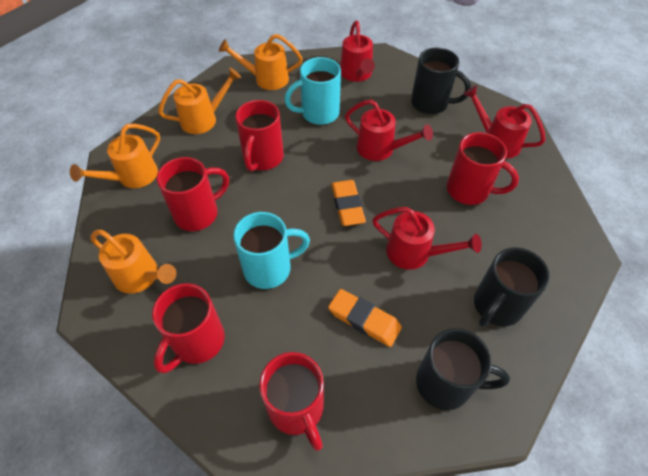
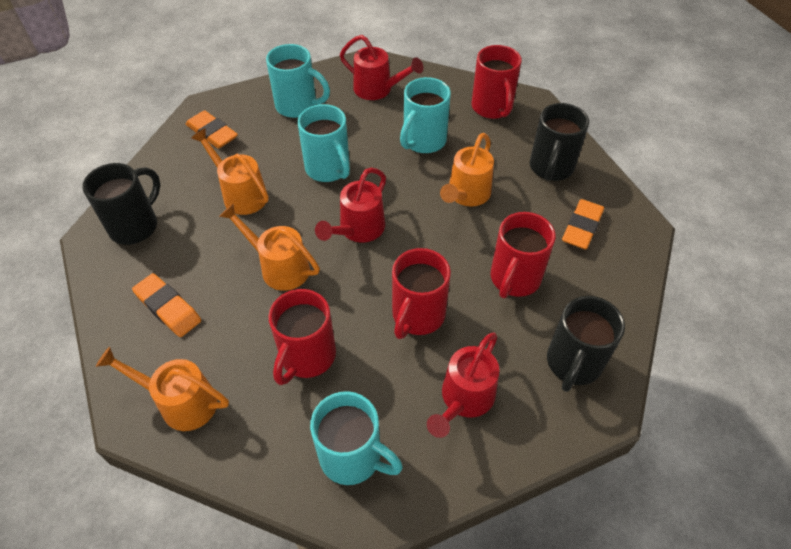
orange eraser: 2 -> 3
red mug: 5 -> 4
red watering can: 4 -> 3
turquoise mug: 2 -> 4

